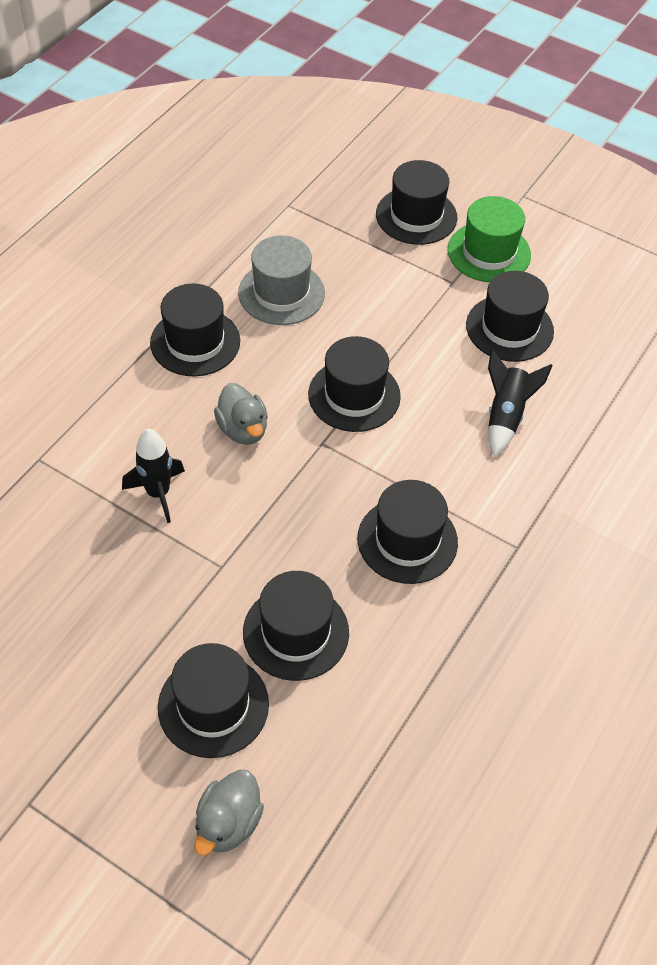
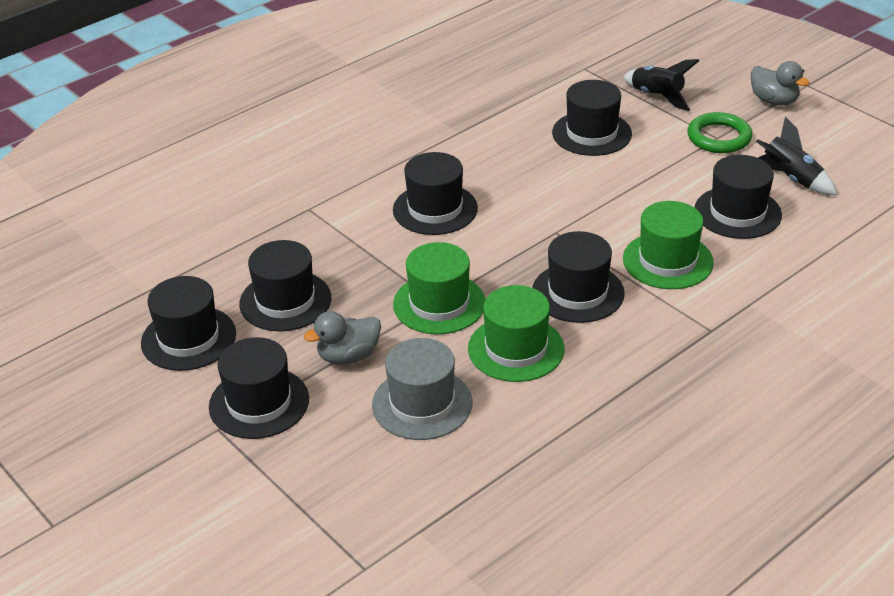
green hat: 1 -> 3
green ring: 0 -> 1

